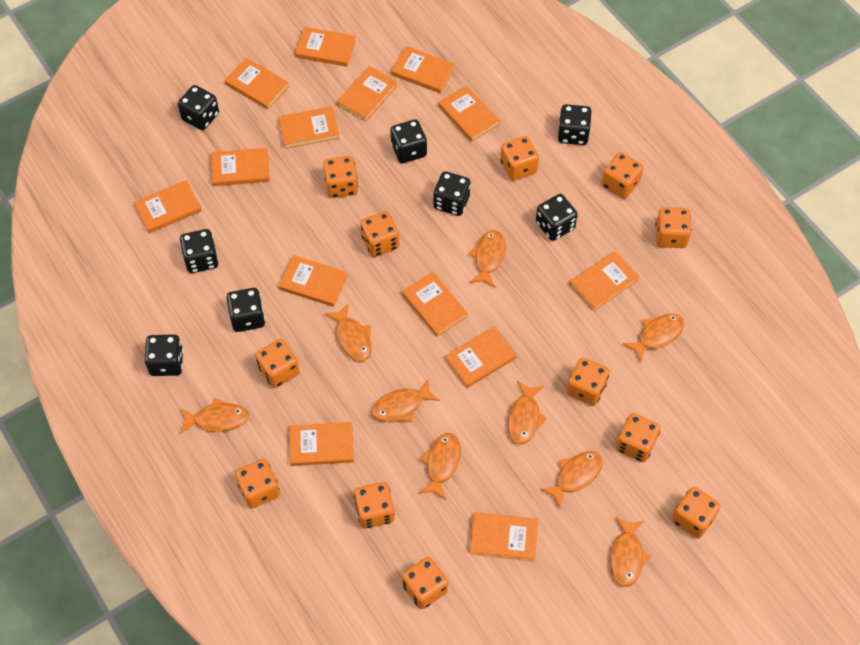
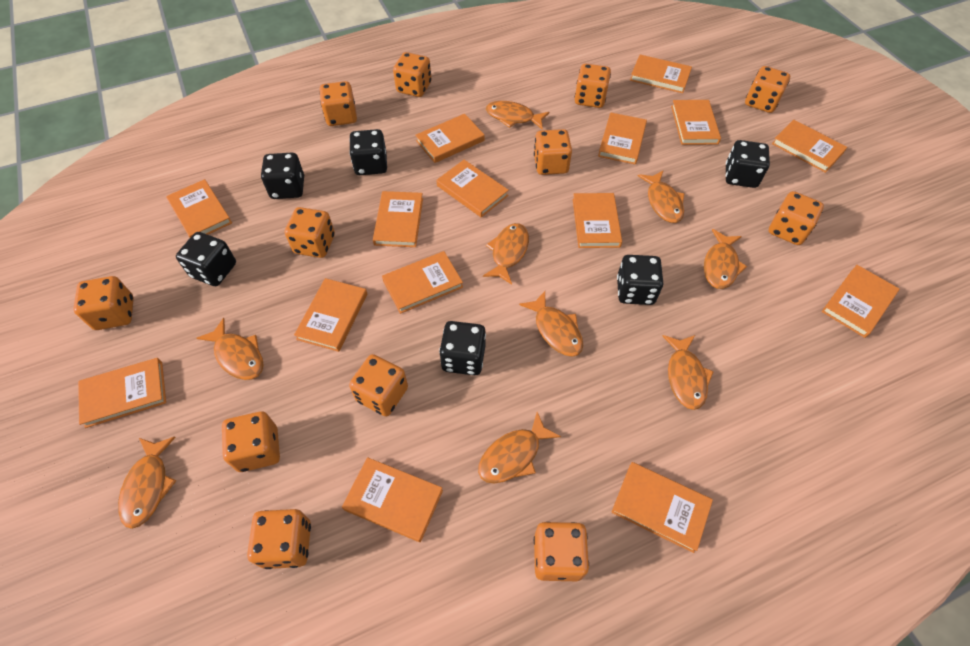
black dice: 8 -> 6
orange book: 14 -> 15

